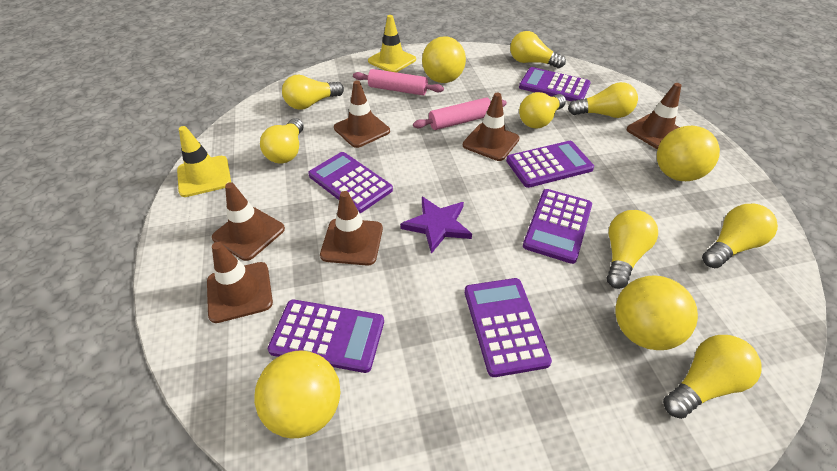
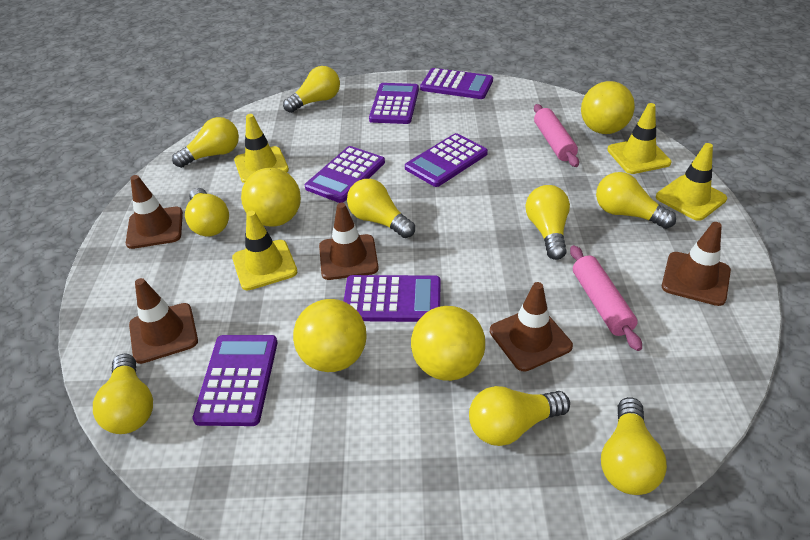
brown traffic cone: 6 -> 5
purple star: 1 -> 0
yellow light bulb: 8 -> 9
yellow traffic cone: 2 -> 4

